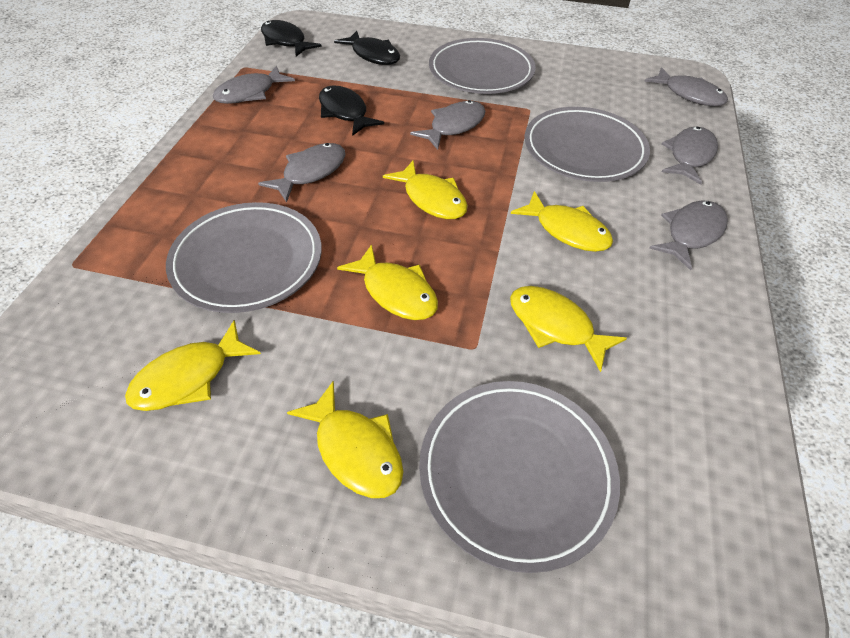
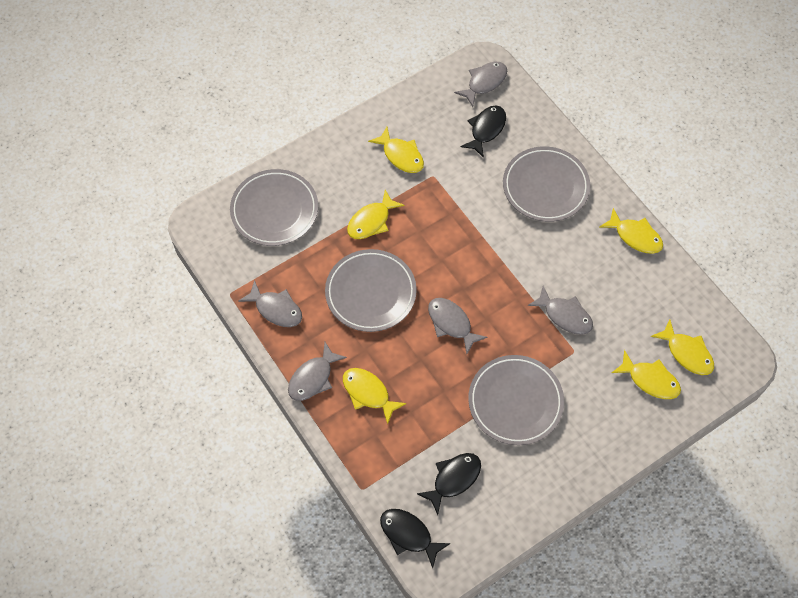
grey fish: 6 -> 5

